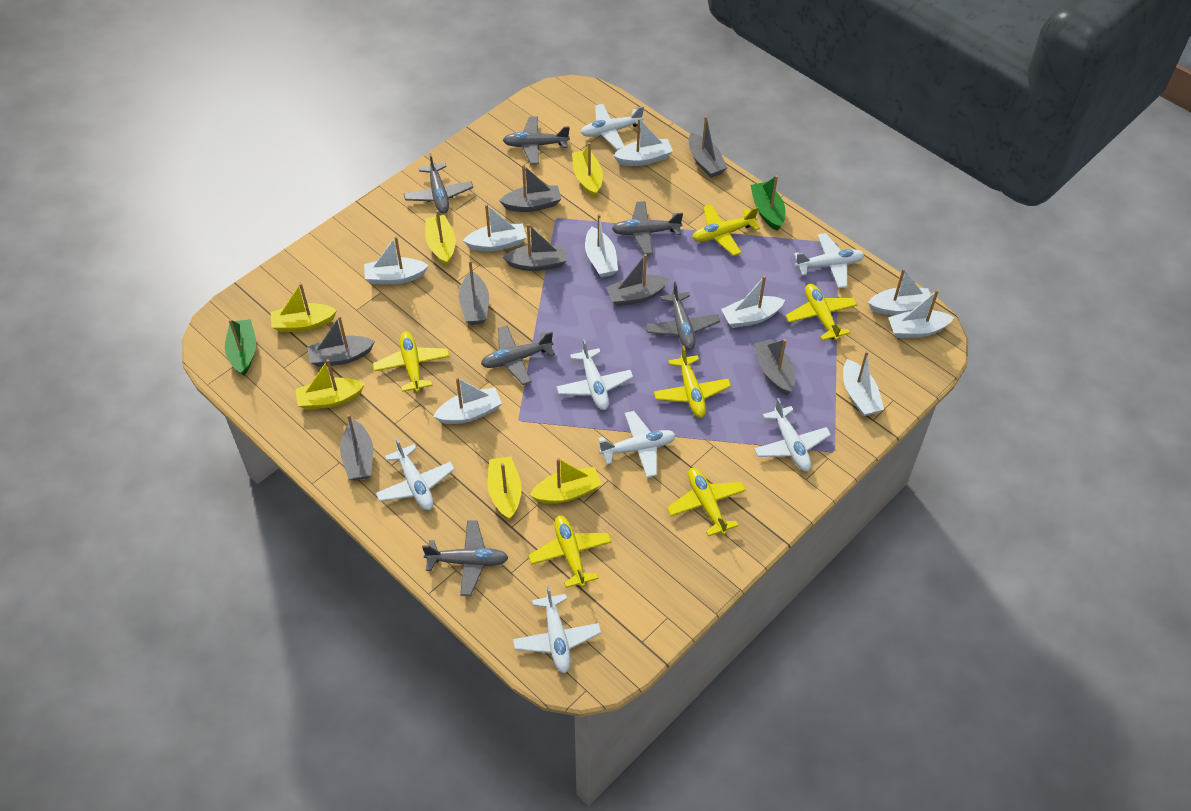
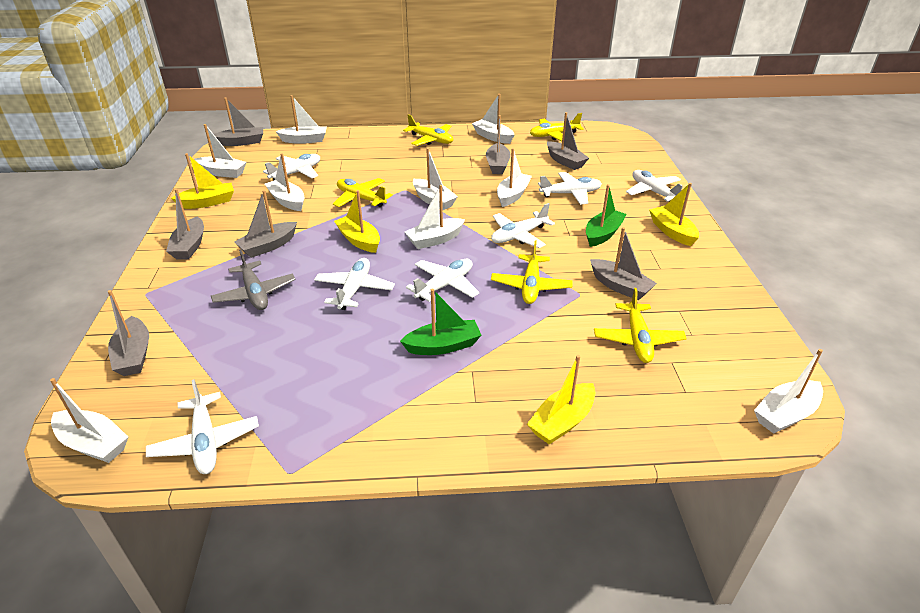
grey boat: 8 -> 7
grey plane: 6 -> 1
yellow boat: 6 -> 4
yellow plane: 6 -> 5

